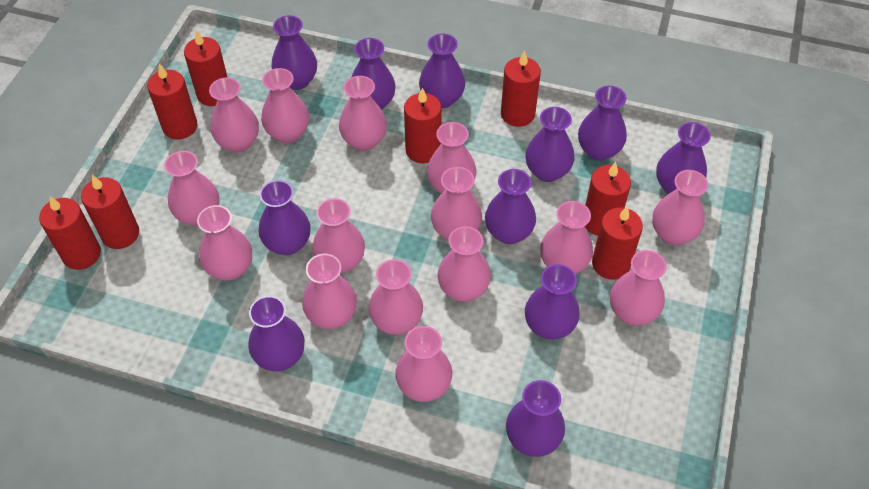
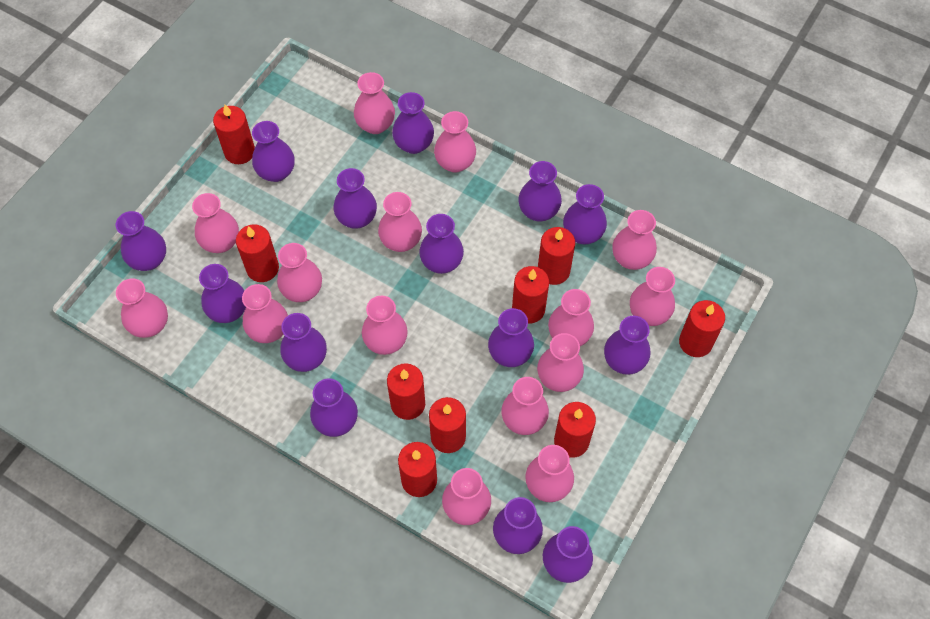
purple vase: 11 -> 14
red candle: 8 -> 9

